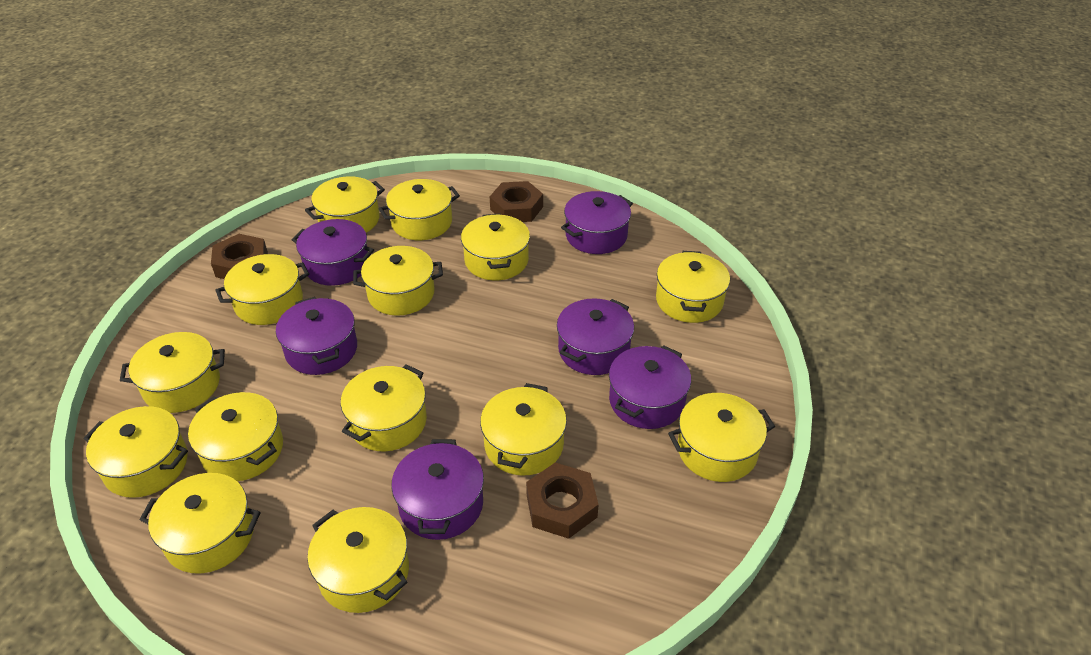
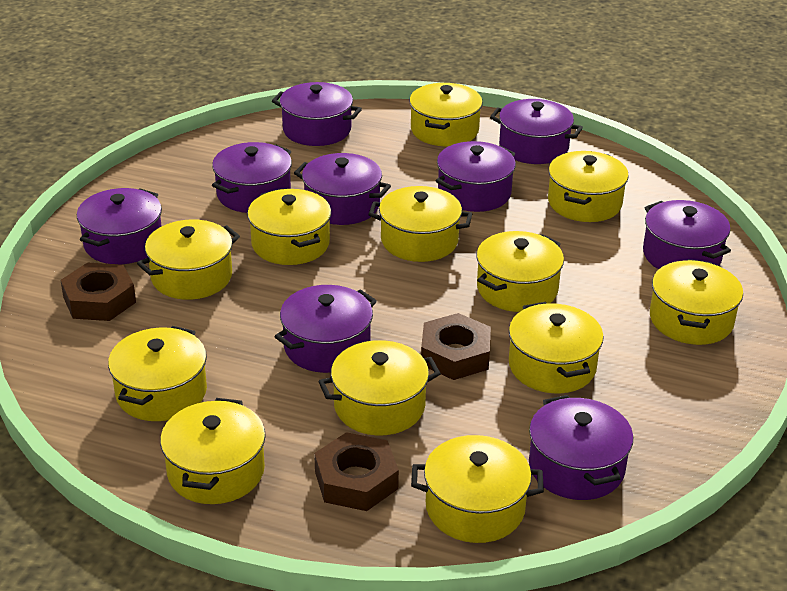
purple pot: 6 -> 9
yellow pot: 14 -> 12

